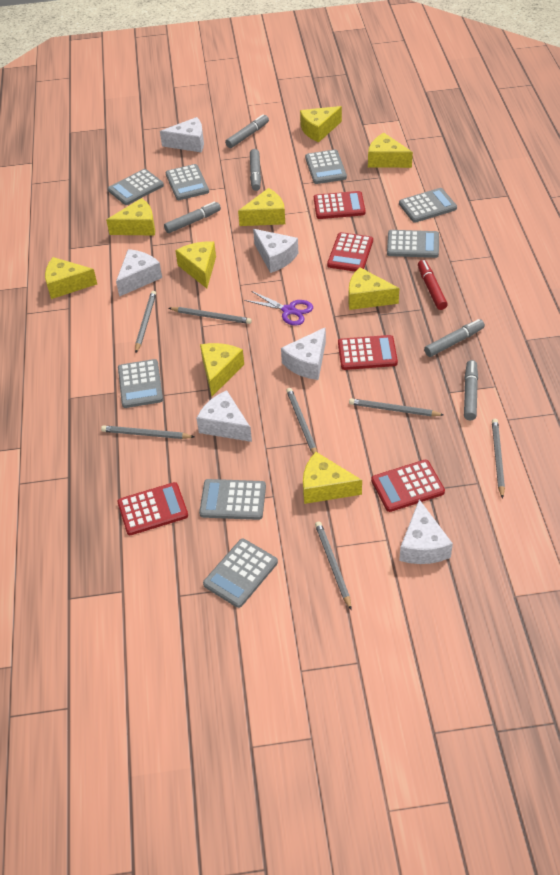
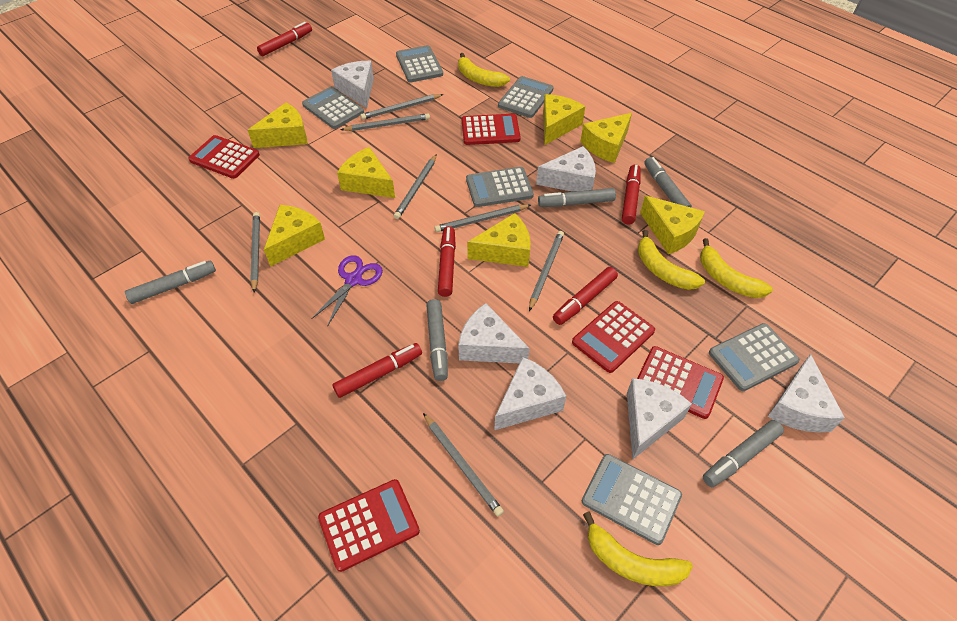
grey calculator: 8 -> 6
red marker: 1 -> 5
yellow banana: 0 -> 4
yellow cheese: 9 -> 7

